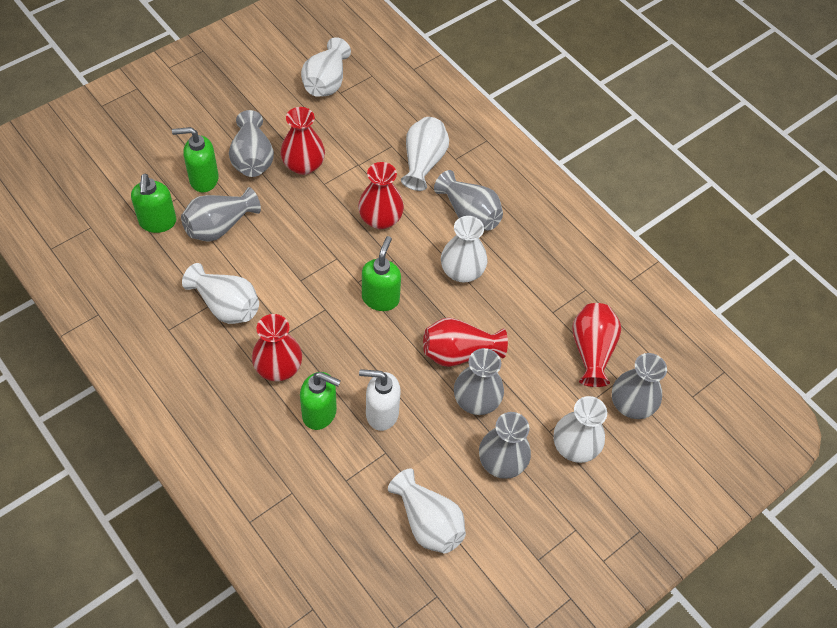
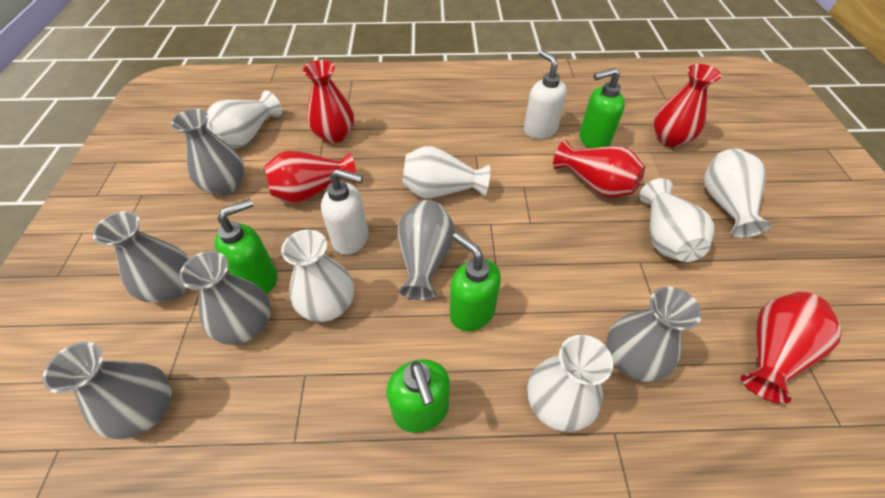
white soap dispenser: 1 -> 2

